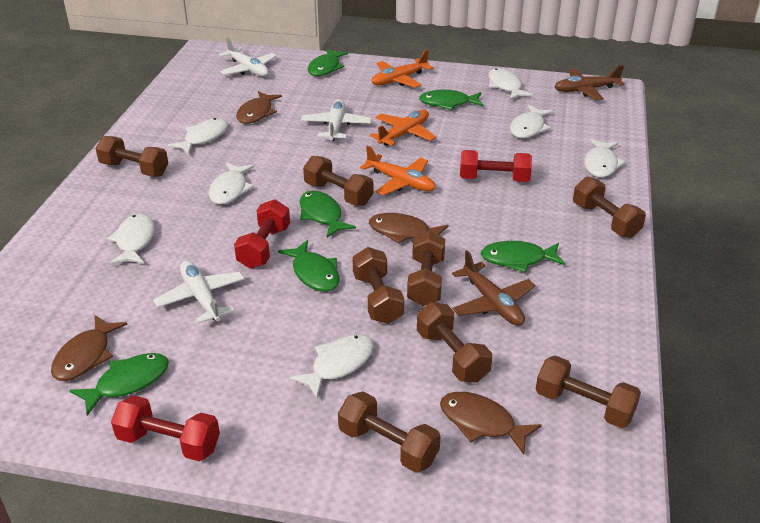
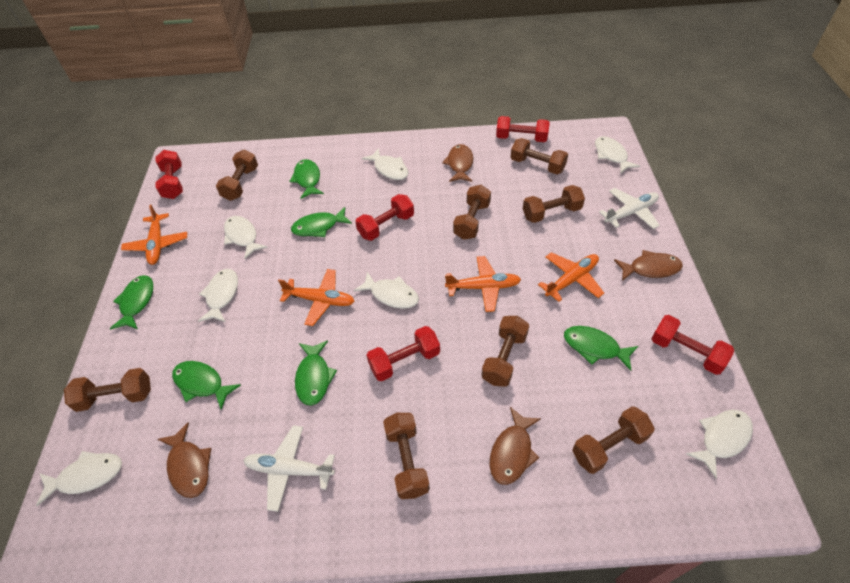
brown plane: 2 -> 0
orange plane: 3 -> 4
red dumbbell: 3 -> 5
white plane: 3 -> 2

